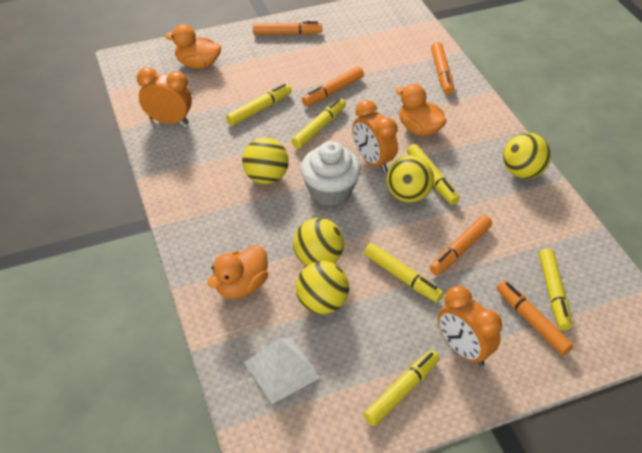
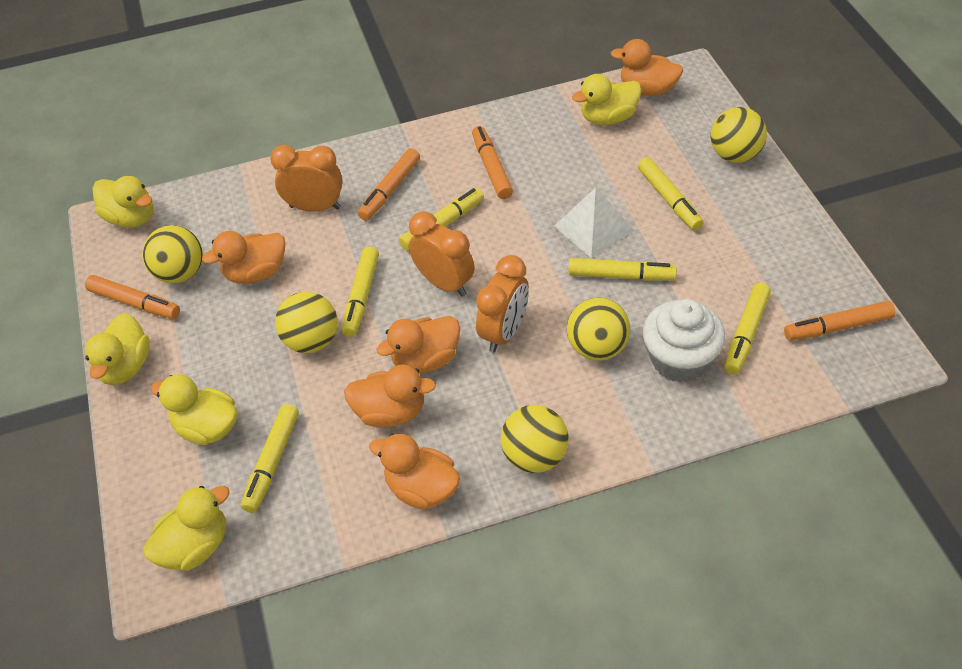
orange duck: 3 -> 5
orange marker: 5 -> 4
yellow duck: 0 -> 5

